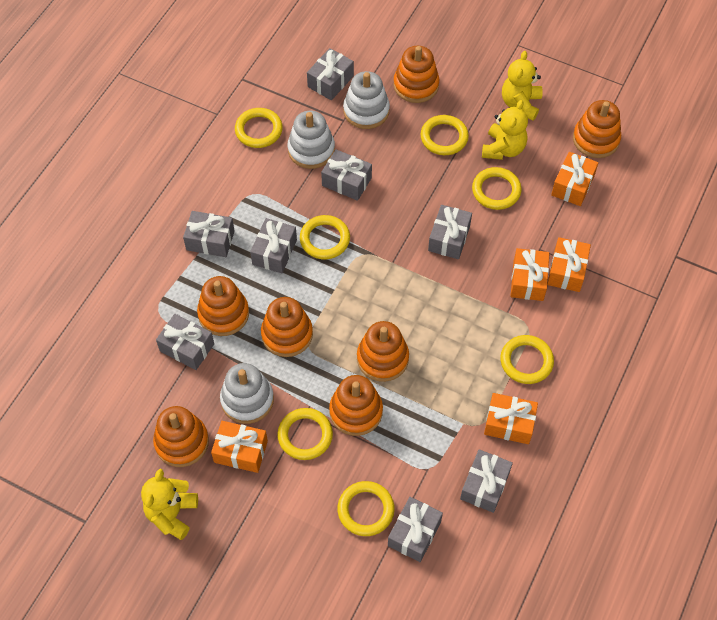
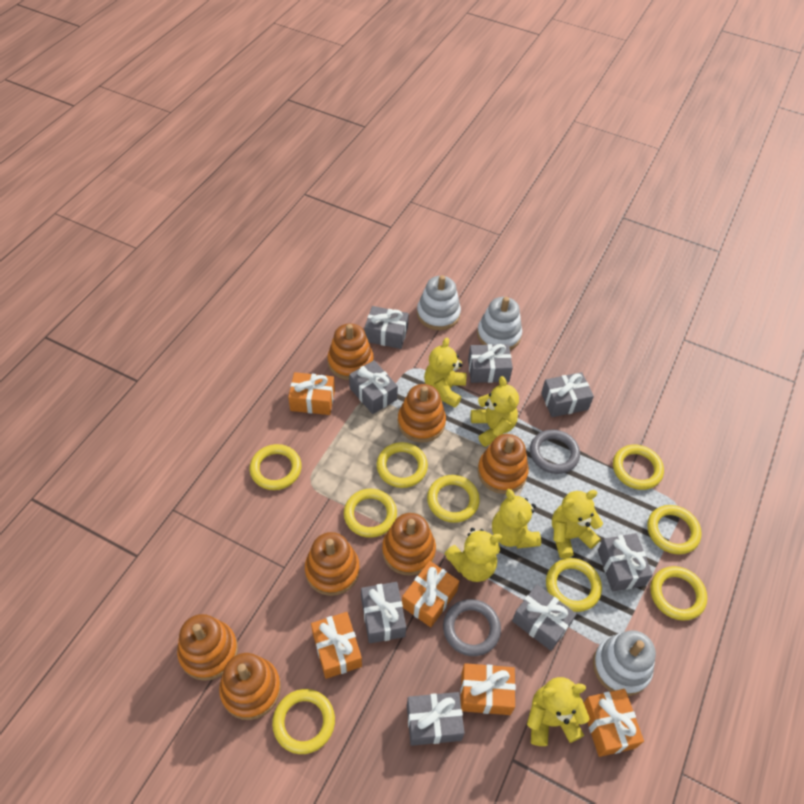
grey ring: 0 -> 2
yellow ring: 7 -> 9
yellow teddy bear: 3 -> 6

